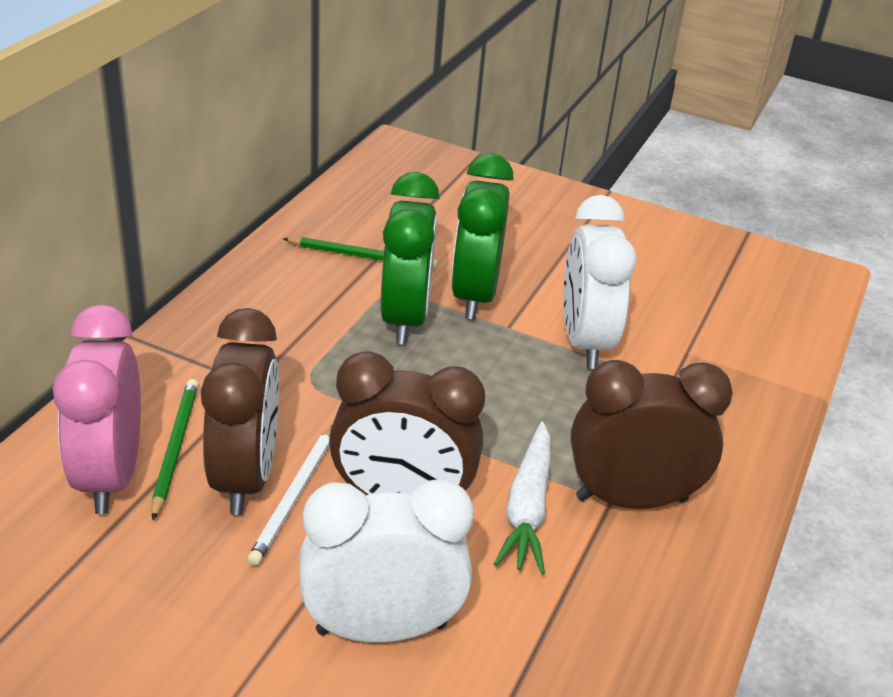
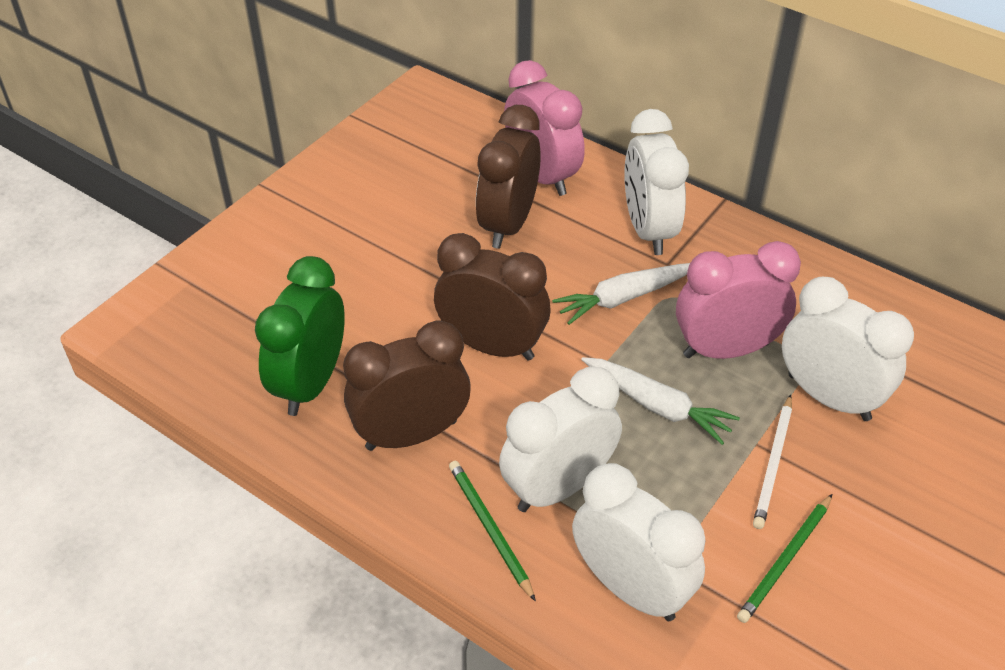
green clock: 2 -> 1
pink clock: 1 -> 2
white carrot: 1 -> 2
white clock: 2 -> 4

